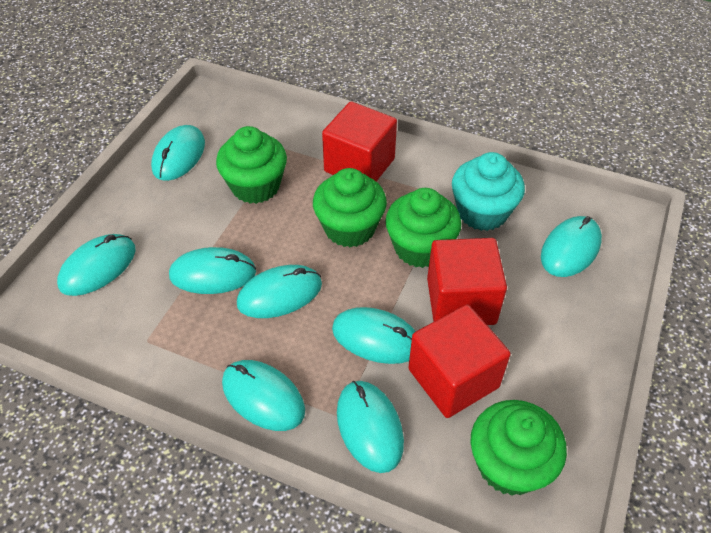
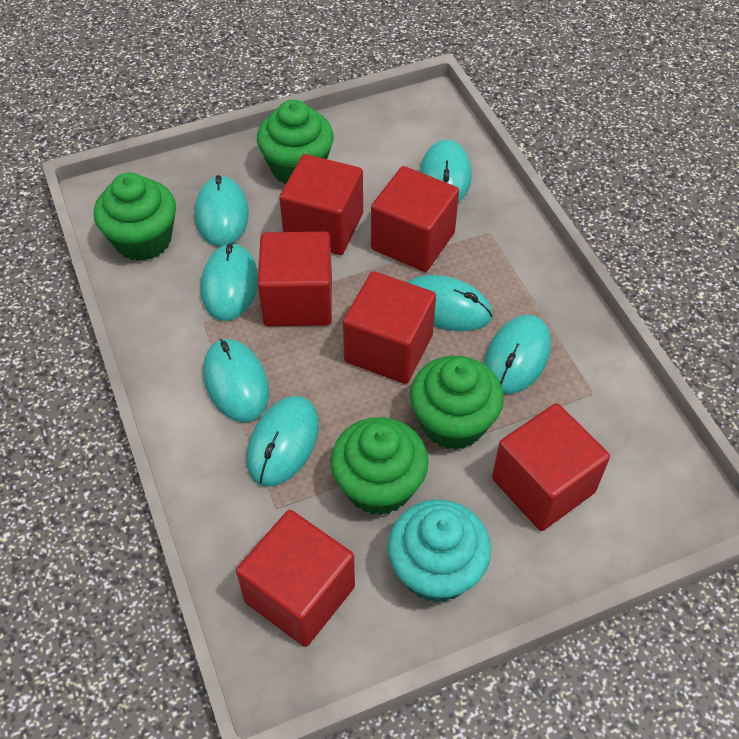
red cube: 3 -> 6
turquoise mouse: 8 -> 7

